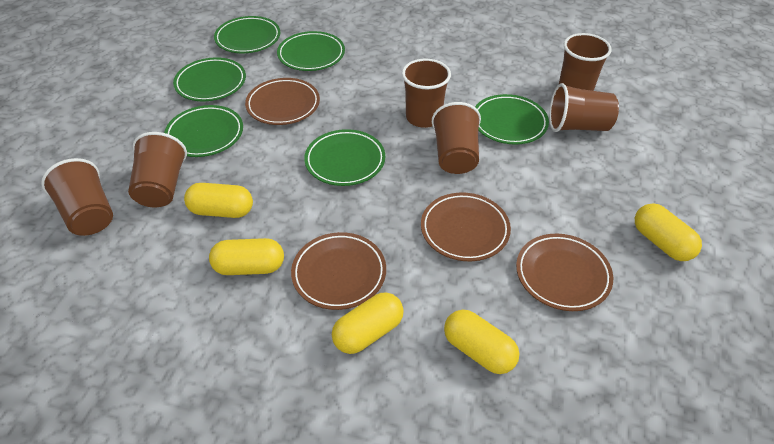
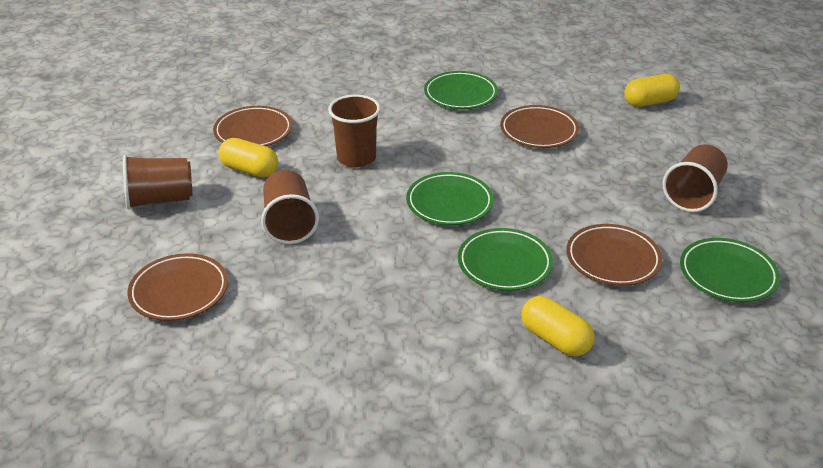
brown cup: 6 -> 4
green plate: 6 -> 4
yellow capsule: 5 -> 3

